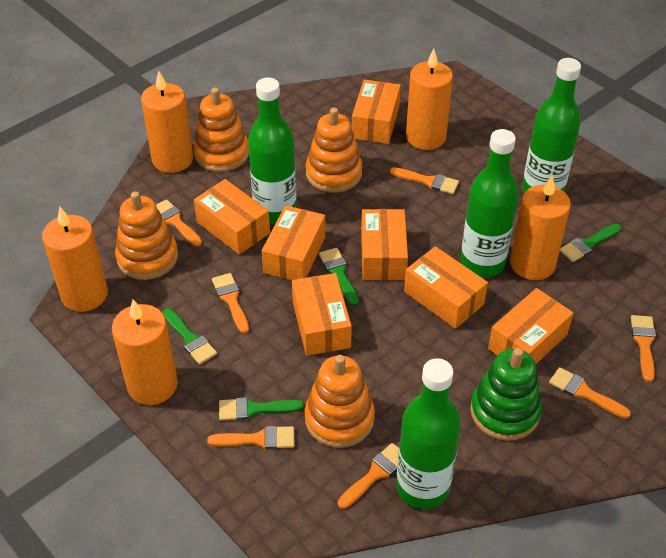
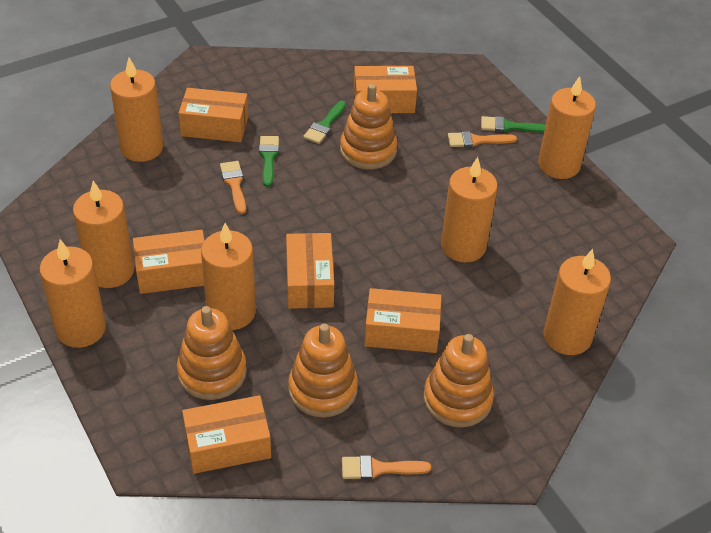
green bottle: 4 -> 0
green brush: 4 -> 3
green stacking toy: 1 -> 0
orange box: 7 -> 6
orange brush: 7 -> 3
orange candle: 5 -> 7

